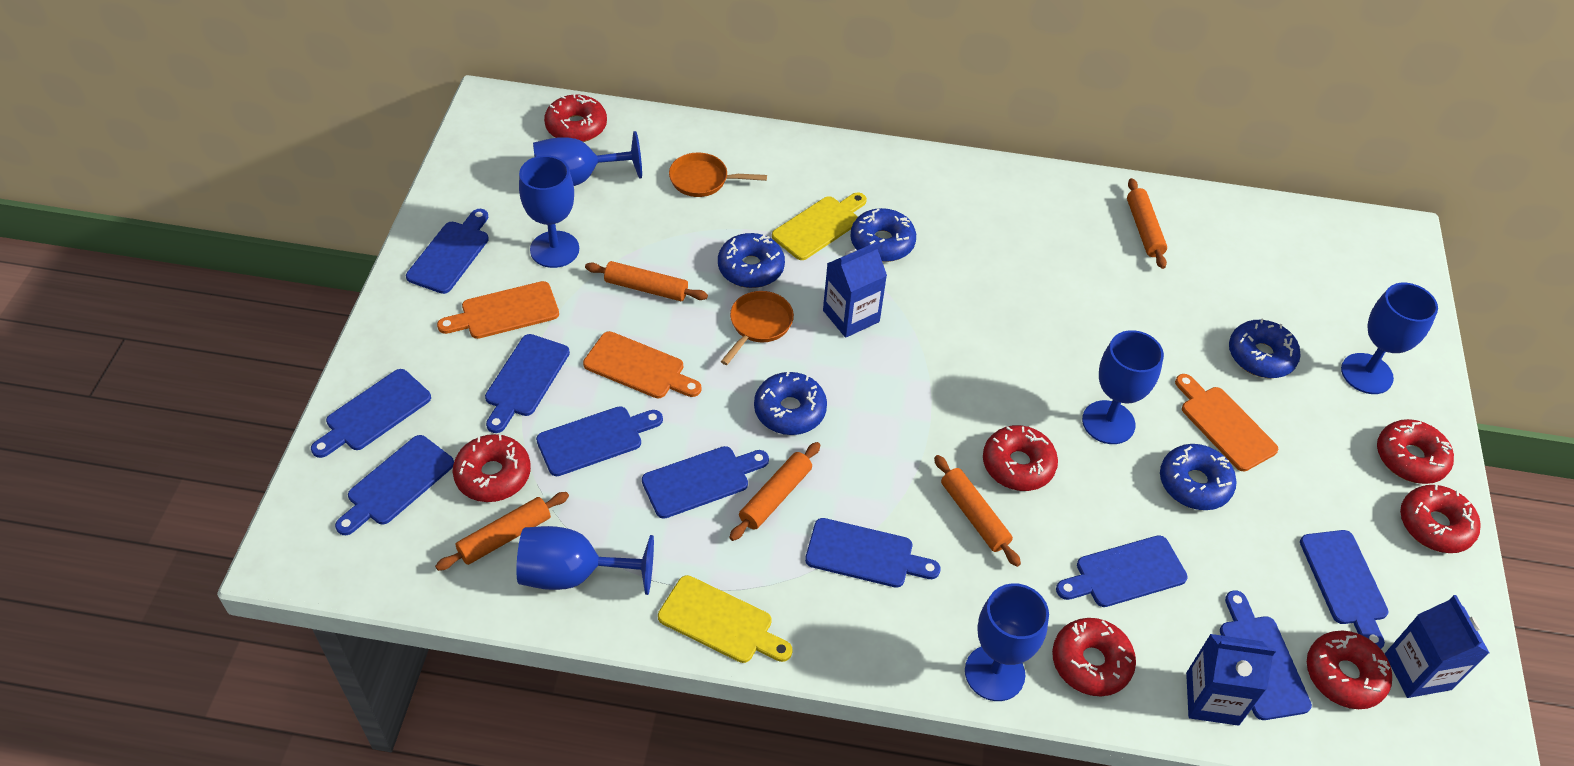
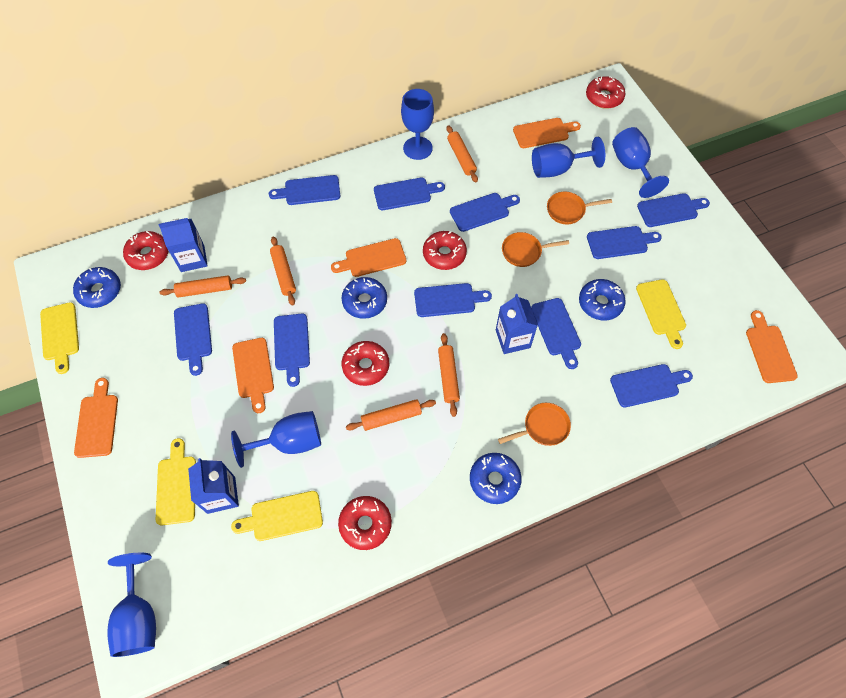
blue donut: 5 -> 4
blue goblet: 6 -> 5
orange cutting board: 3 -> 5
orange pan: 2 -> 3
red donut: 7 -> 5
yellow cutting board: 2 -> 4

